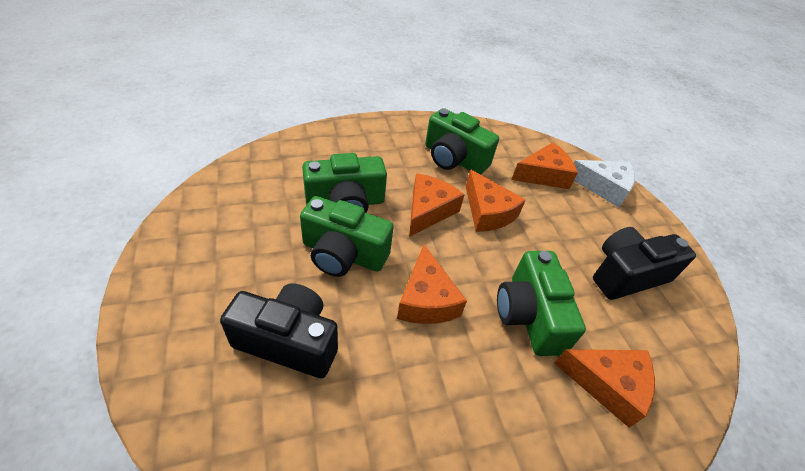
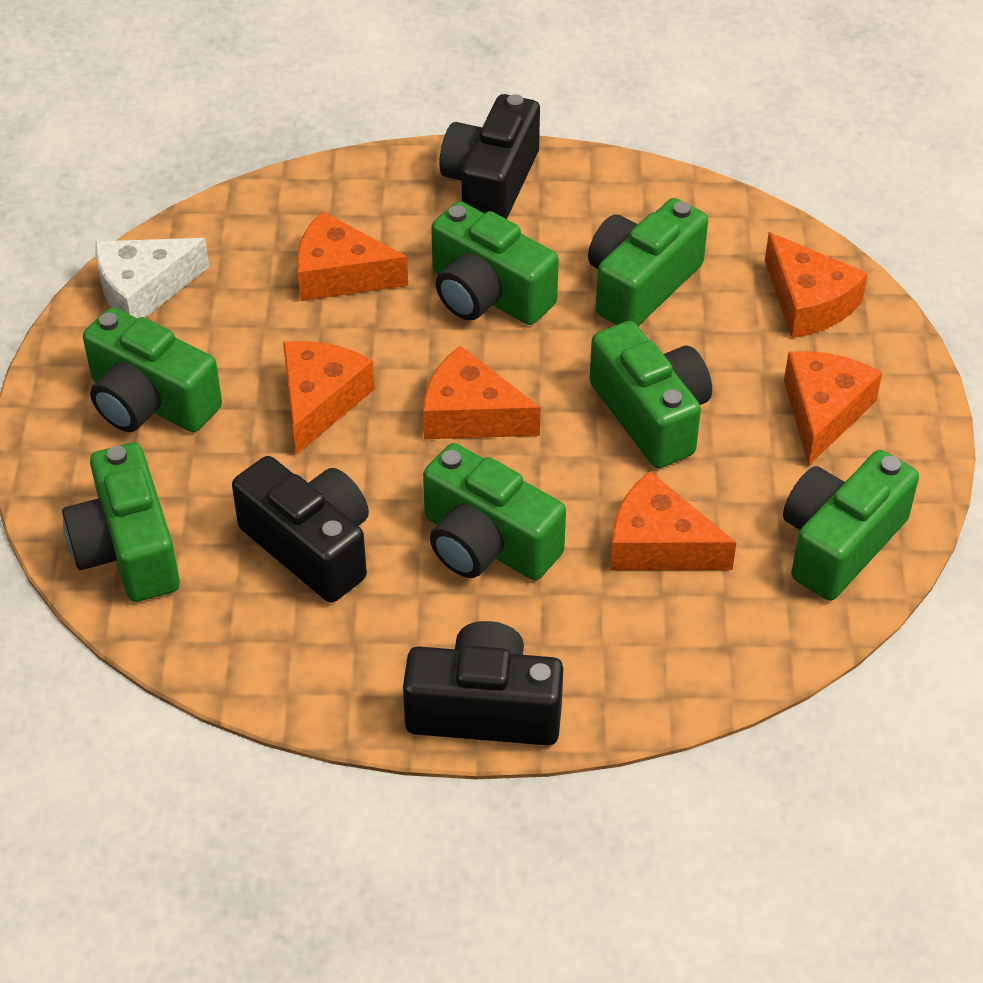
black camera: 2 -> 3
green camera: 4 -> 7
orange cheese: 5 -> 6

